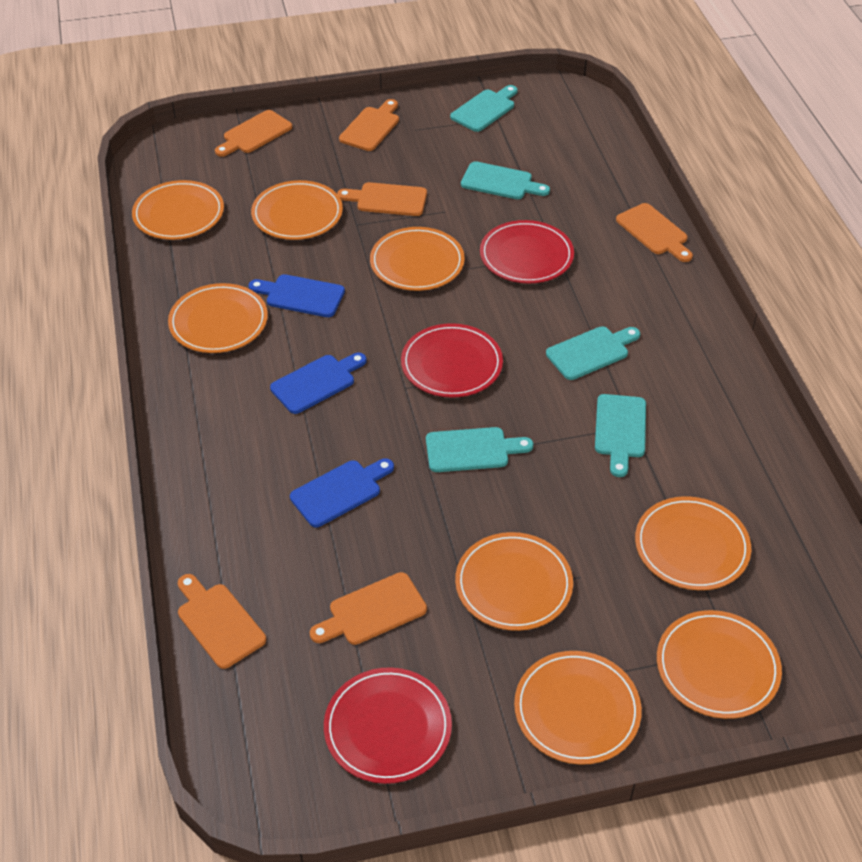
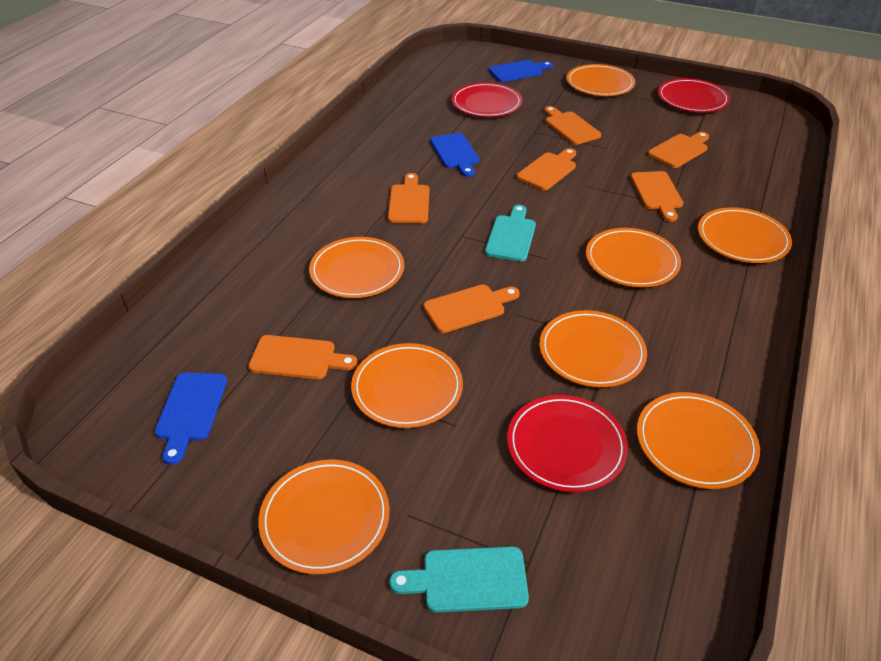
orange cutting board: 6 -> 7
turquoise cutting board: 5 -> 2

